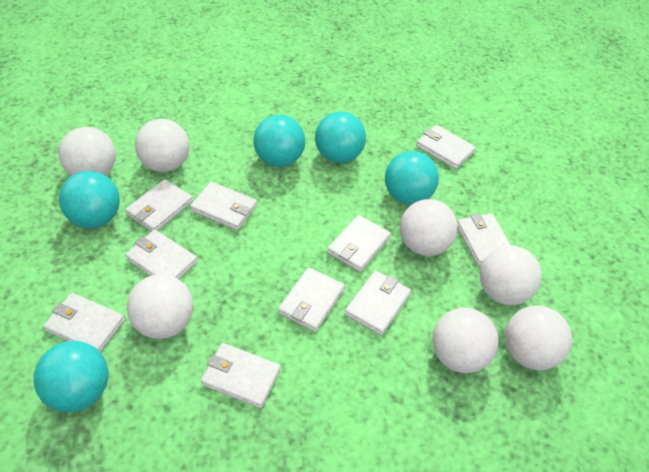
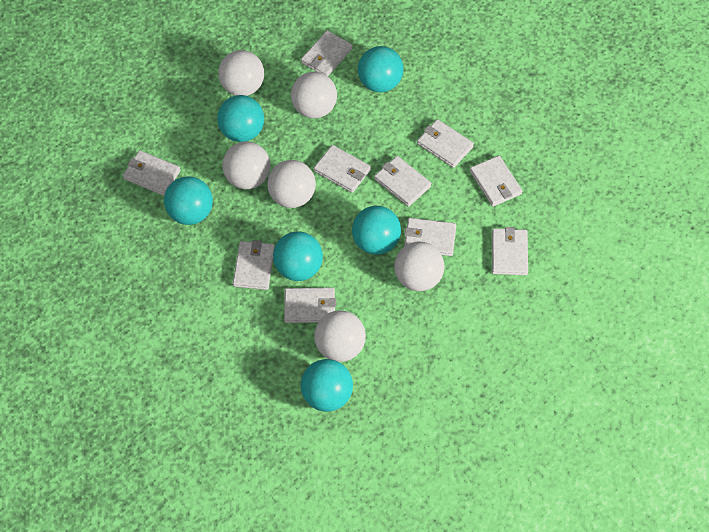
turquoise ball: 5 -> 6
white ball: 7 -> 6

